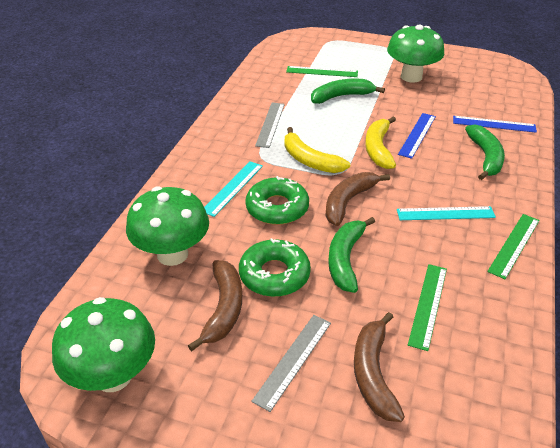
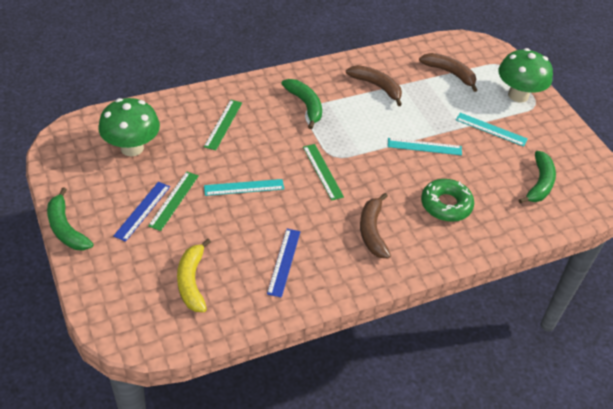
green donut: 2 -> 1
green mushroom: 3 -> 2
grey ruler: 2 -> 0
turquoise ruler: 2 -> 3
yellow banana: 2 -> 1

